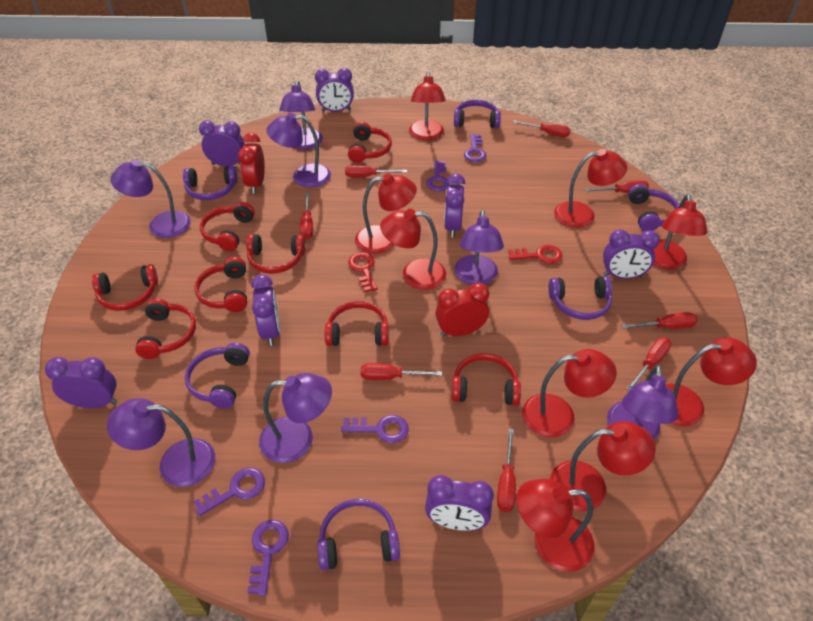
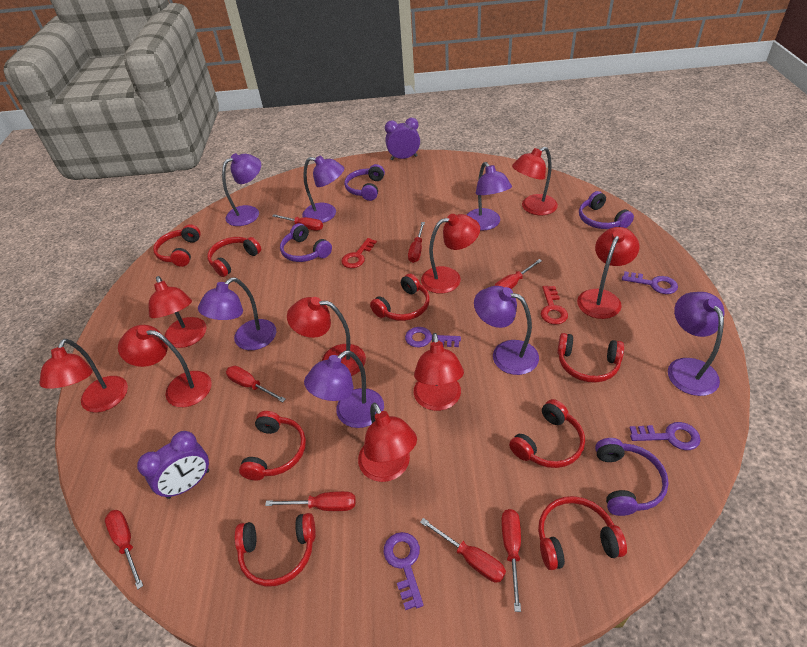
purple clock: 7 -> 2
purple headphones: 6 -> 4
purple key: 5 -> 4
red clock: 2 -> 0

